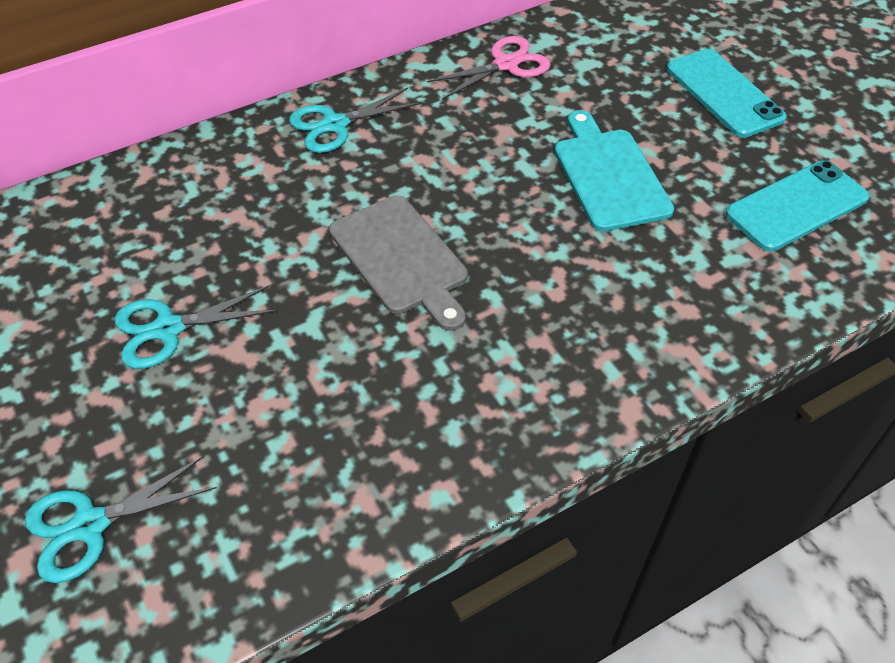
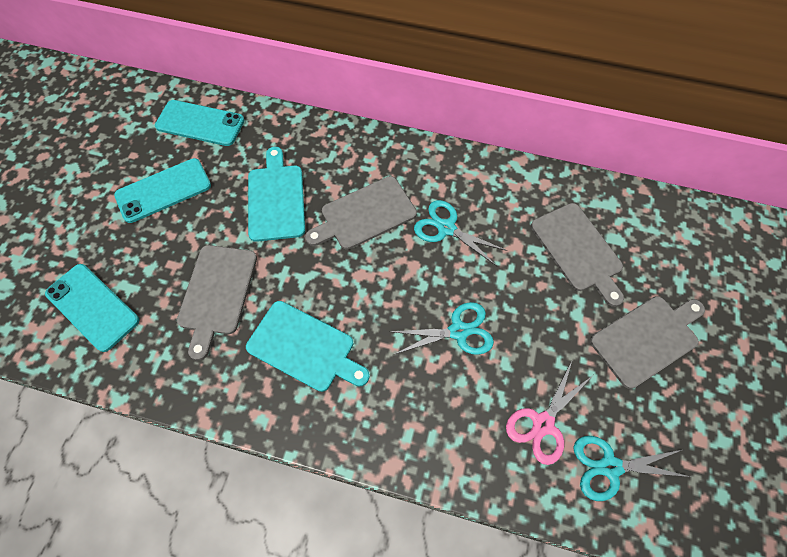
grey cutting board: 1 -> 4
turquoise cutting board: 1 -> 2
turquoise phone: 2 -> 3

